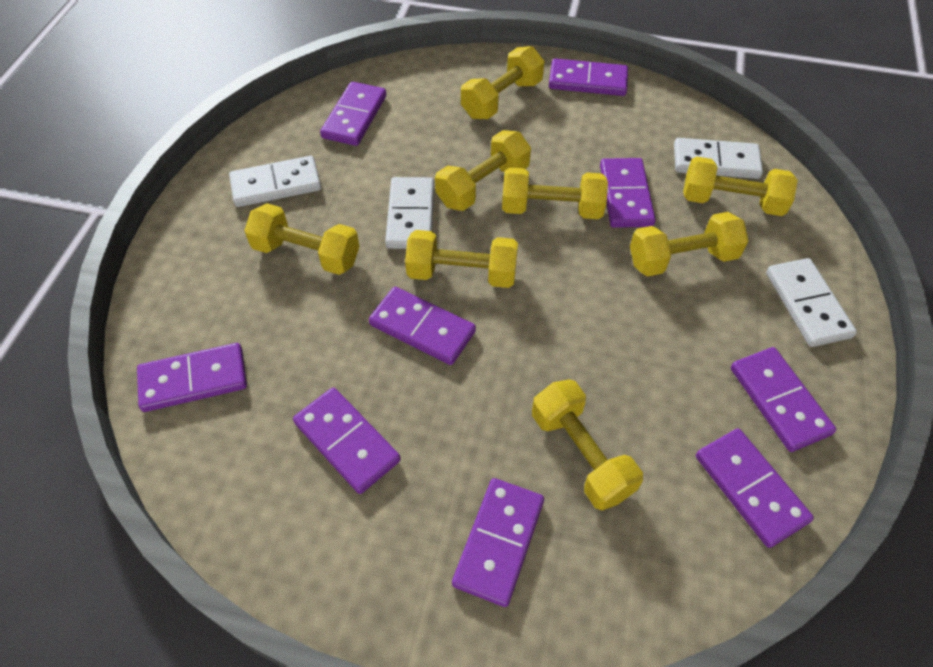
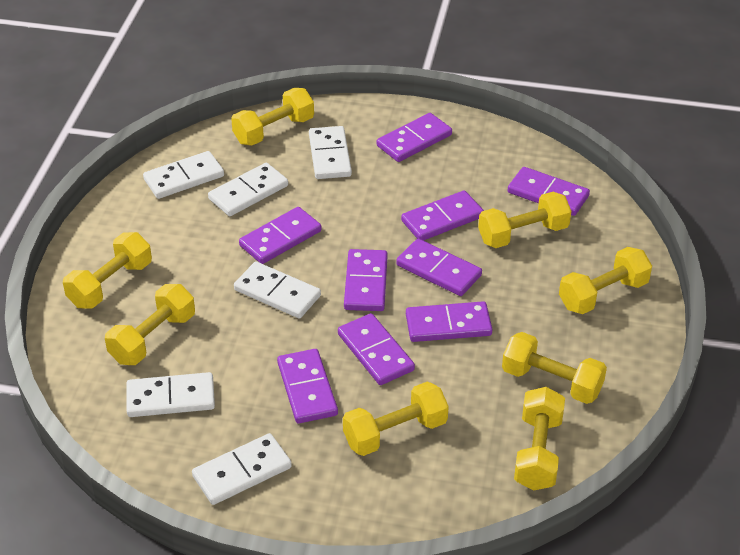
white domino: 4 -> 6

